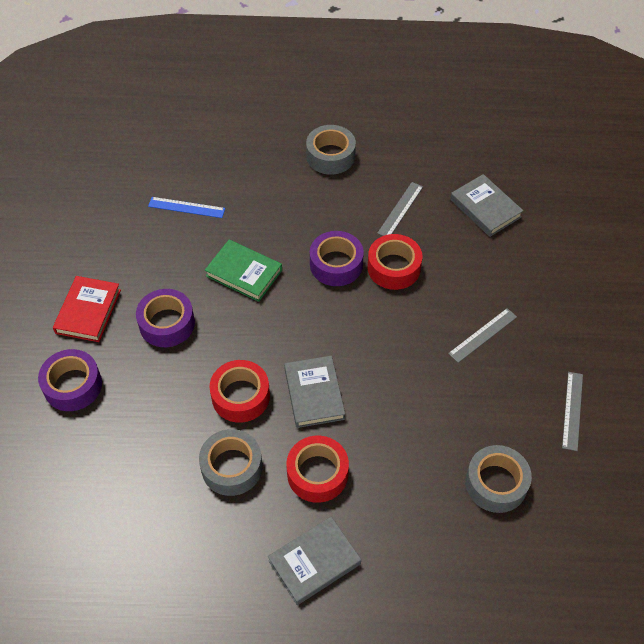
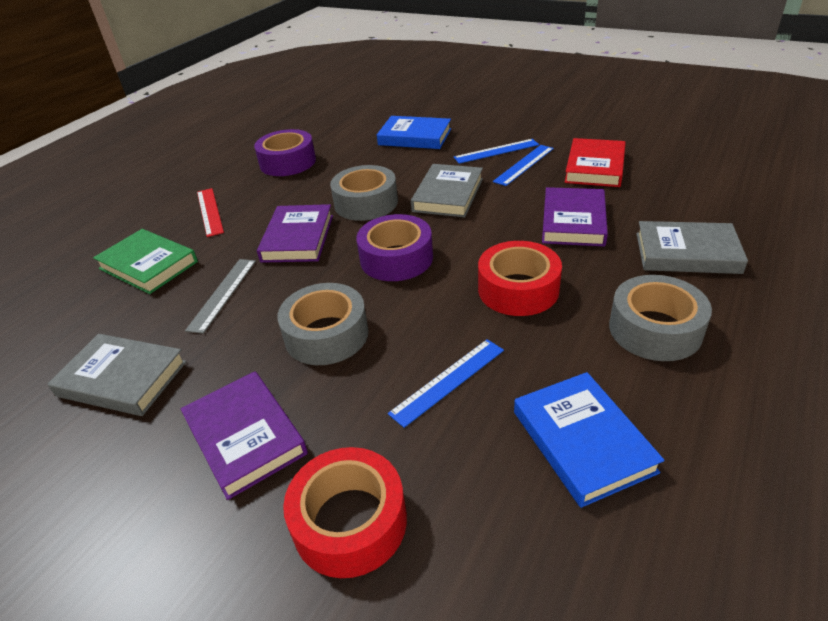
blue book: 0 -> 2
blue ruler: 1 -> 3
grey ruler: 3 -> 1
purple book: 0 -> 3
purple tape: 3 -> 2
red ruler: 0 -> 1
red tape: 3 -> 2

